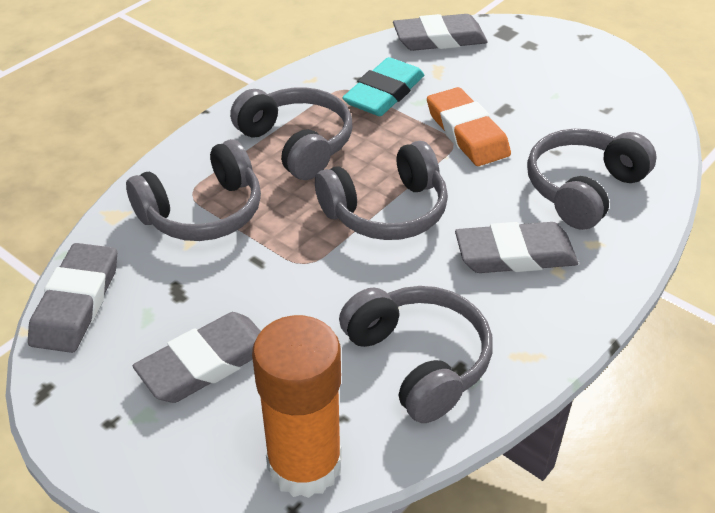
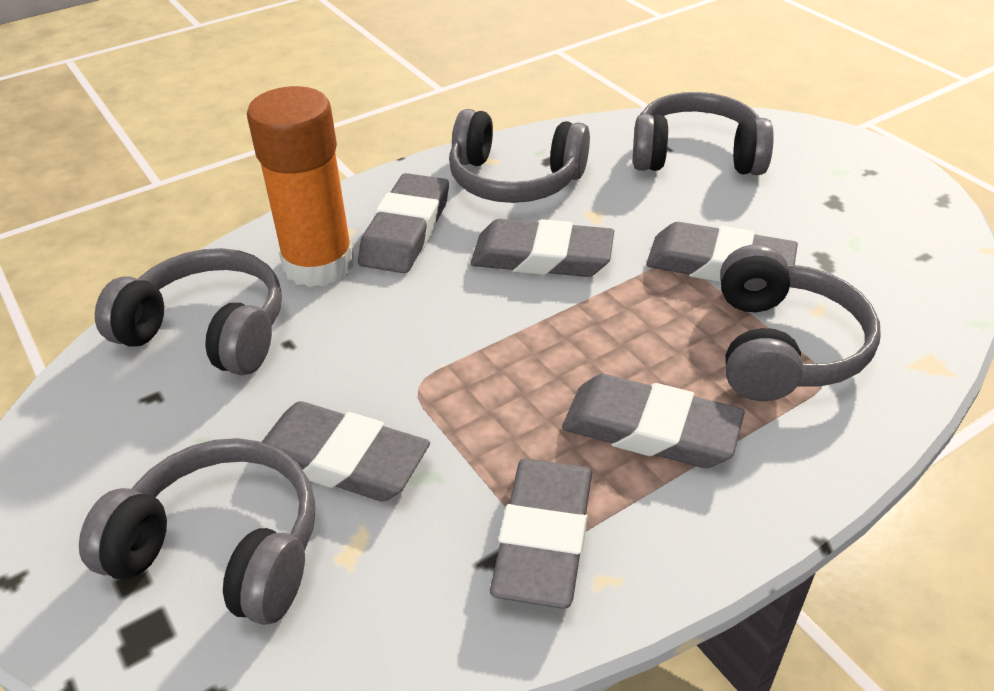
grey eraser: 4 -> 6
orange eraser: 1 -> 0
turquoise eraser: 1 -> 0

